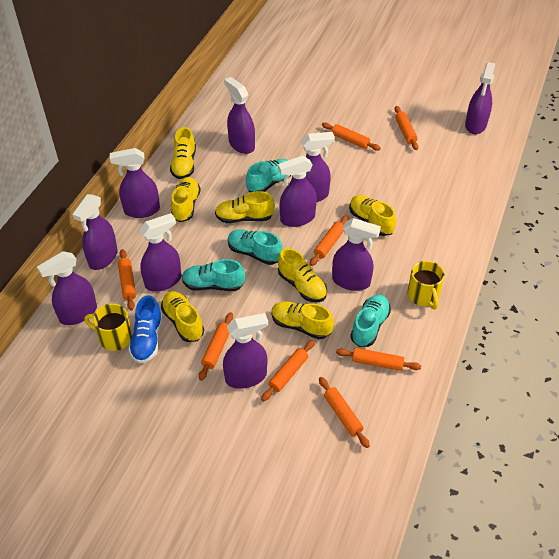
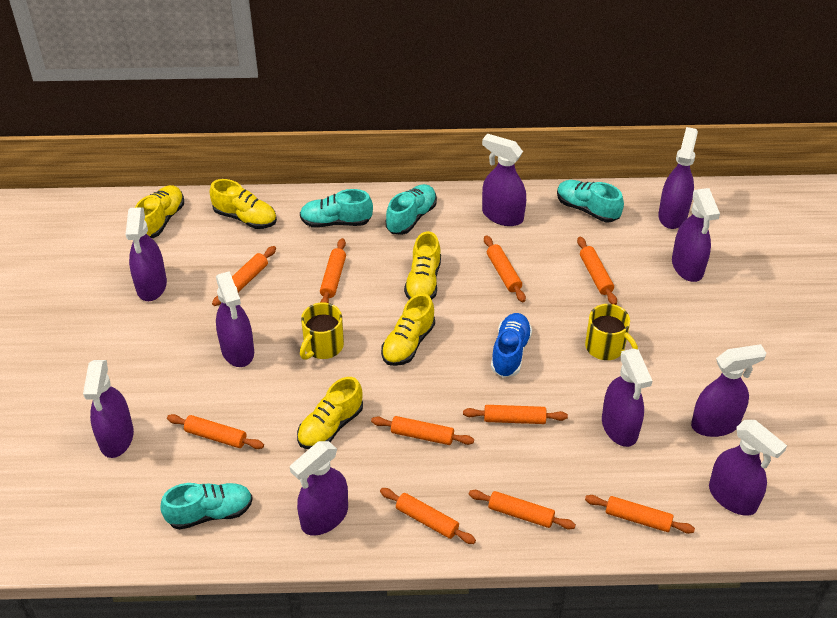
orange rolling pin: 8 -> 10
yellow shoe: 7 -> 5

